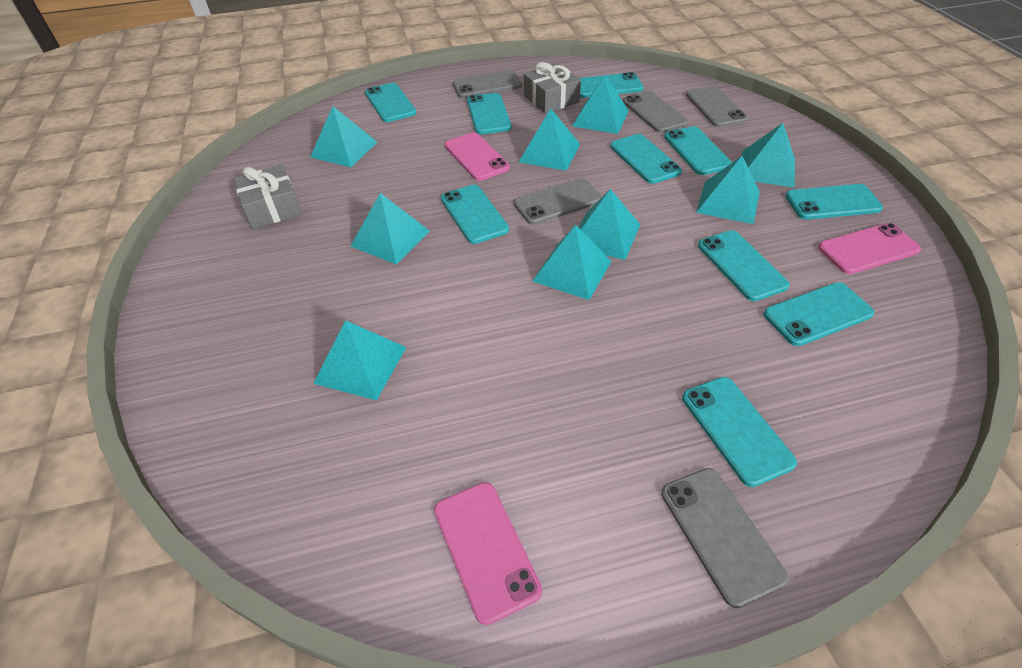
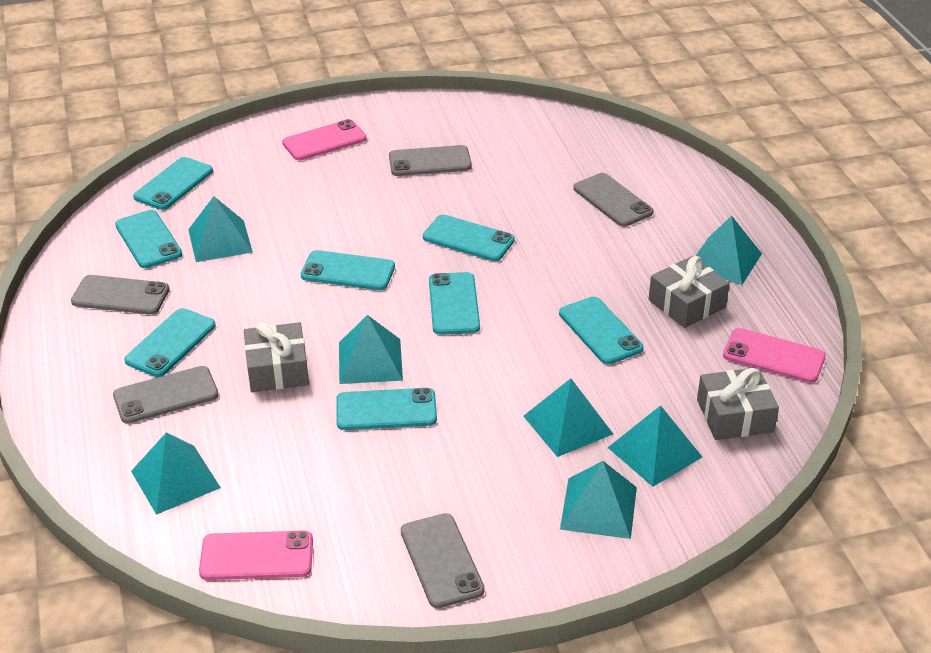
grey gift: 2 -> 3
turquoise phone: 10 -> 8
turquoise pyramid: 9 -> 7

